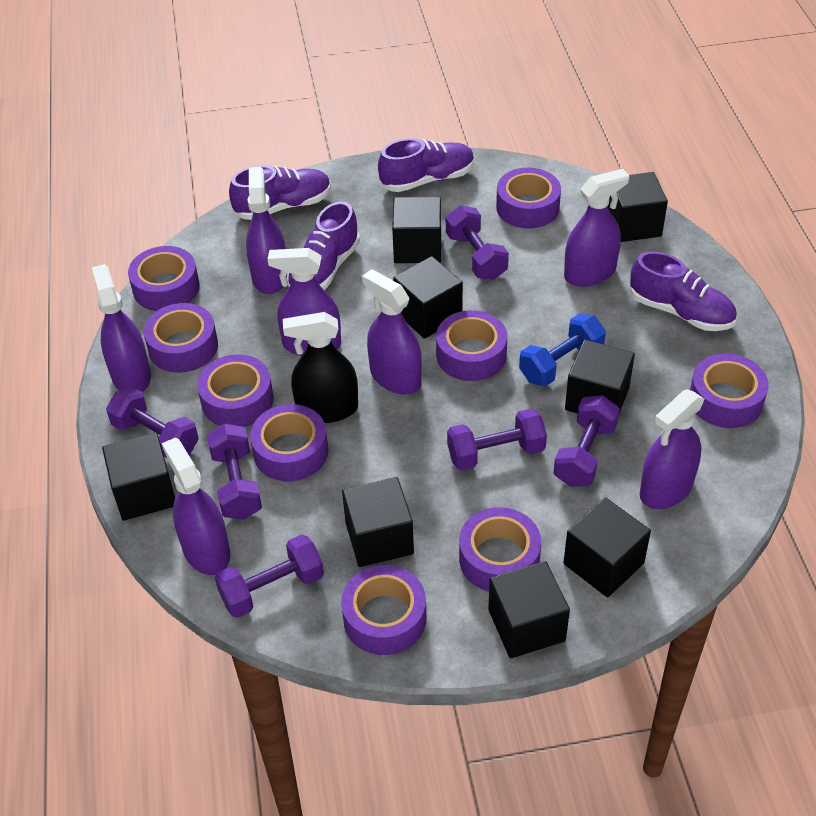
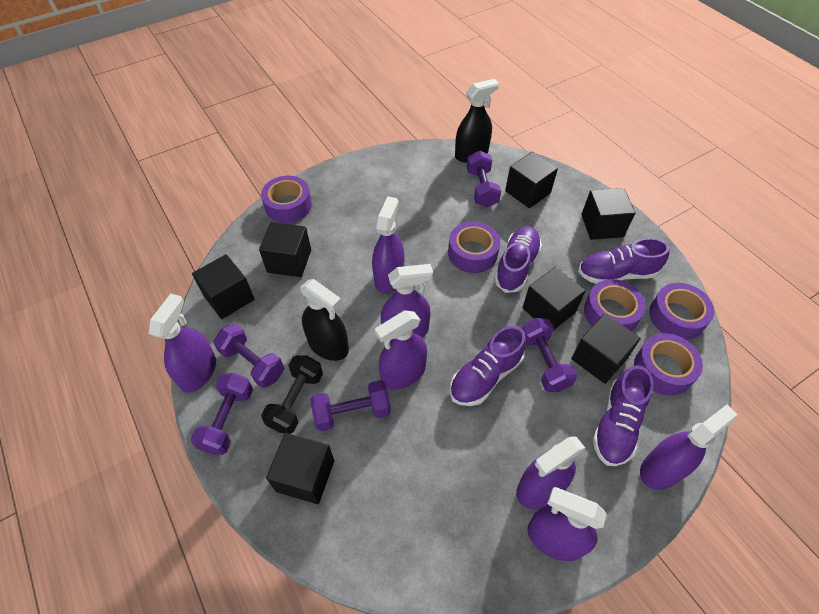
black cube: 8 -> 7
black dumbbell: 0 -> 1
black spray bottle: 1 -> 2
blue dumbbell: 1 -> 0
purple dumbbell: 6 -> 5
purple tape: 9 -> 5

